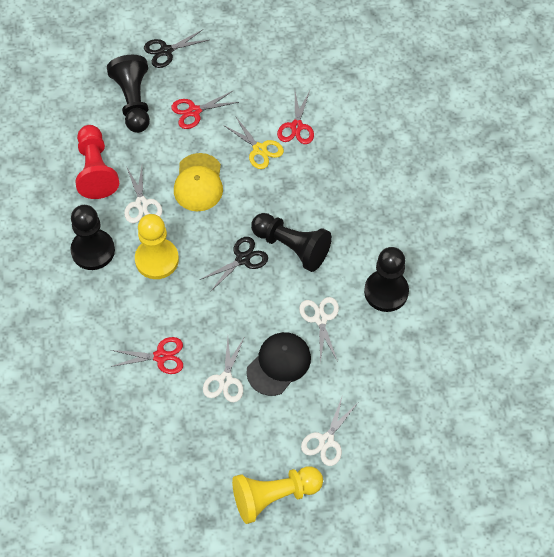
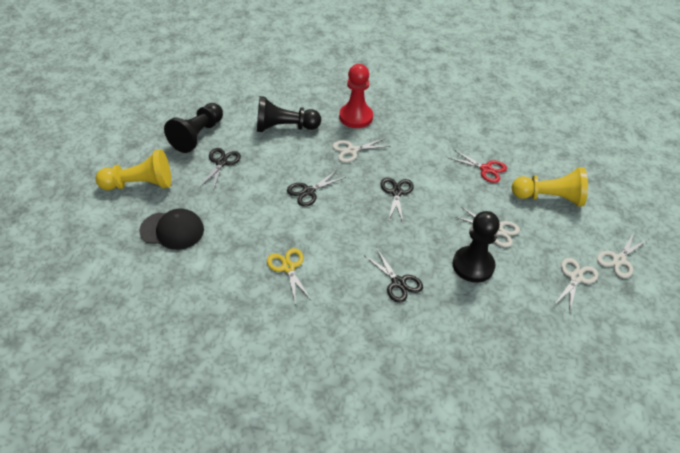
black pawn: 4 -> 3
black scissors: 2 -> 4
red scissors: 3 -> 1
yellow cap: 1 -> 0

